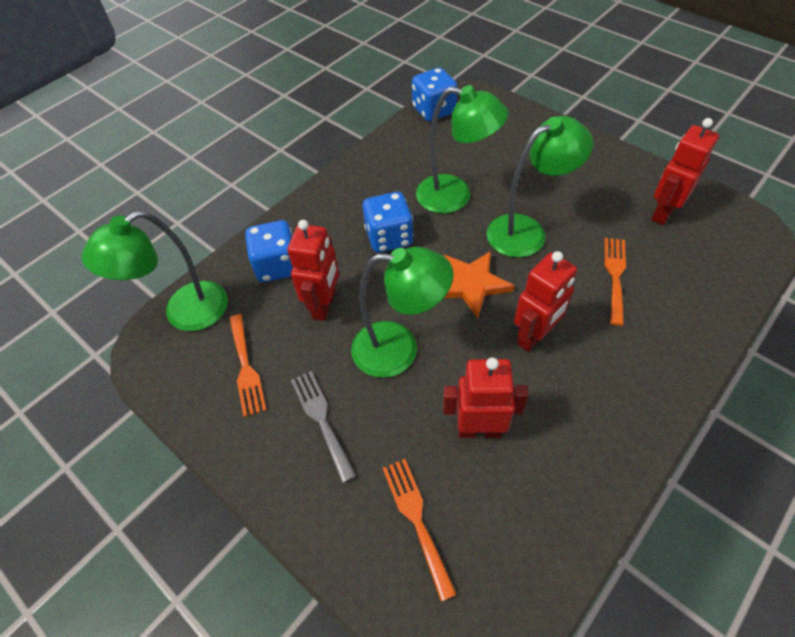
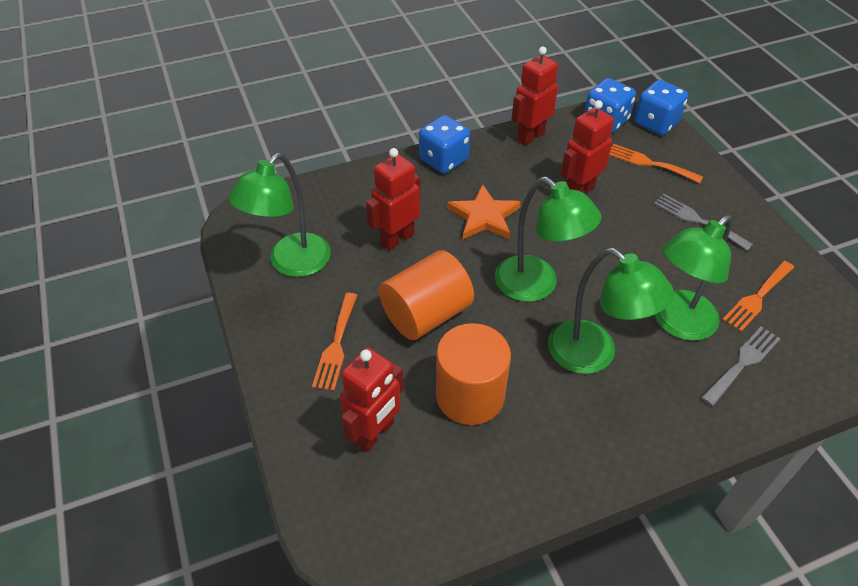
grey fork: 1 -> 2
orange cylinder: 0 -> 2

